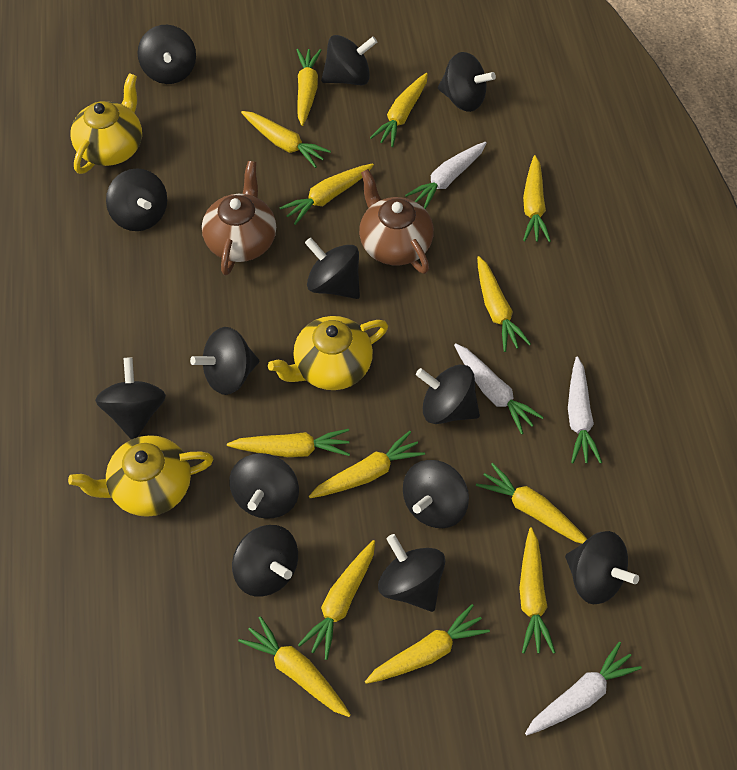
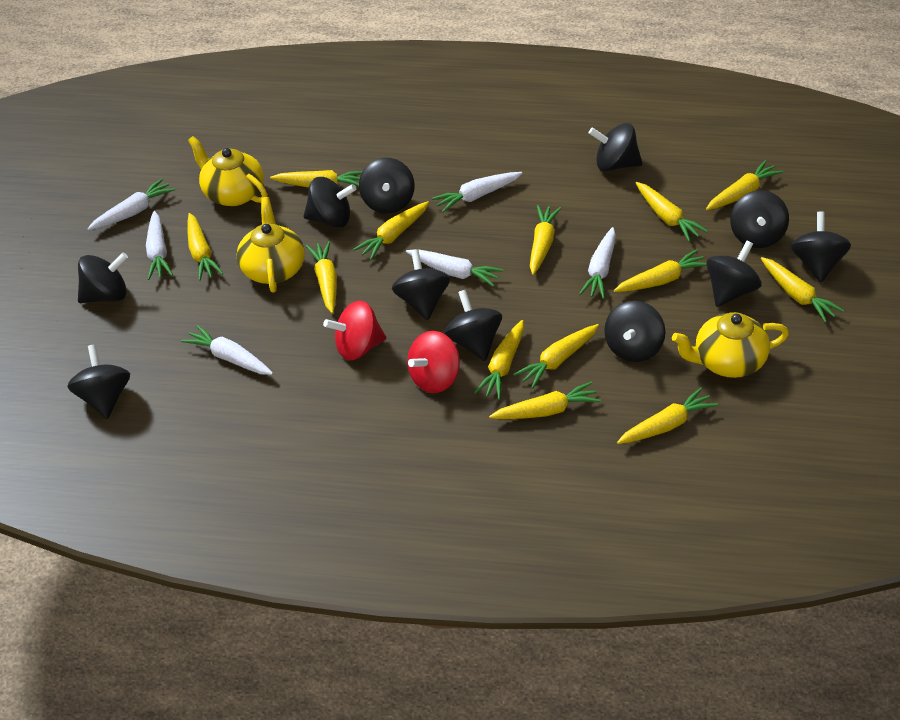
black spinning top: 13 -> 11
brown teapot: 2 -> 0
red spinning top: 0 -> 2
white carrot: 4 -> 6

